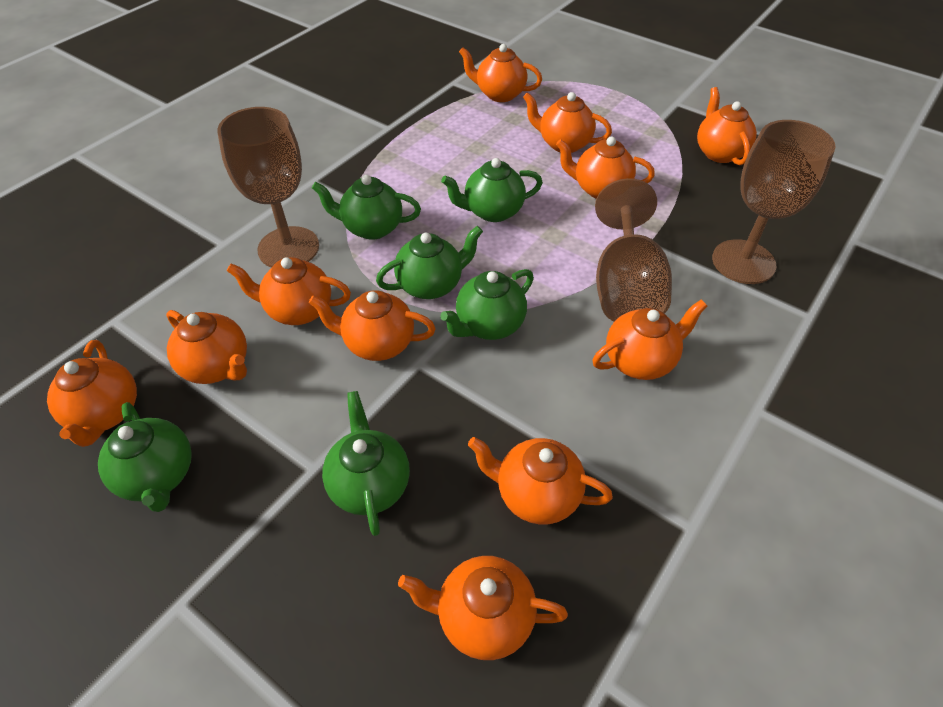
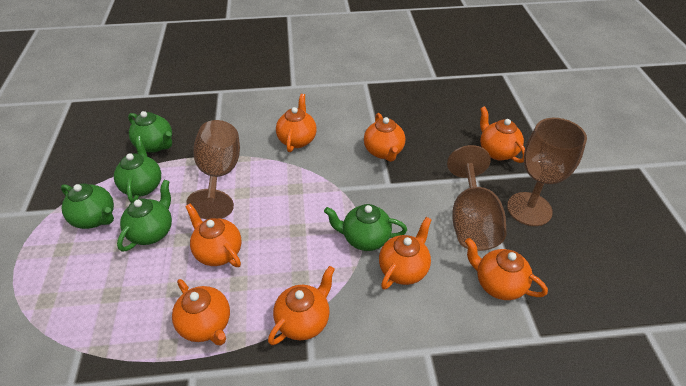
green teapot: 6 -> 5
orange teapot: 11 -> 8

